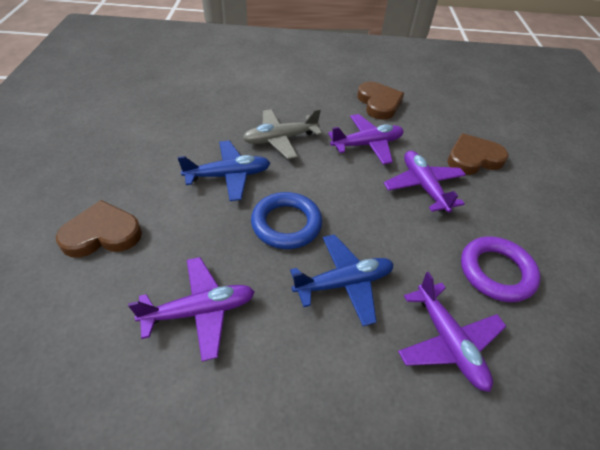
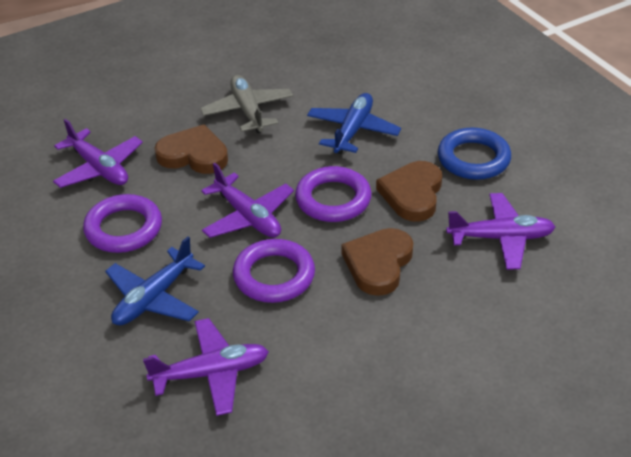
purple ring: 1 -> 3

